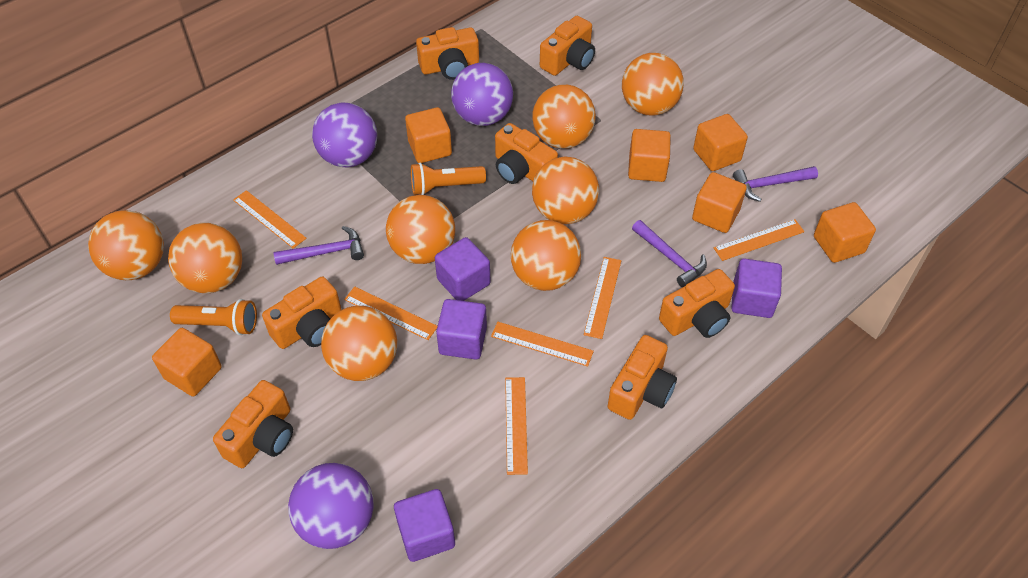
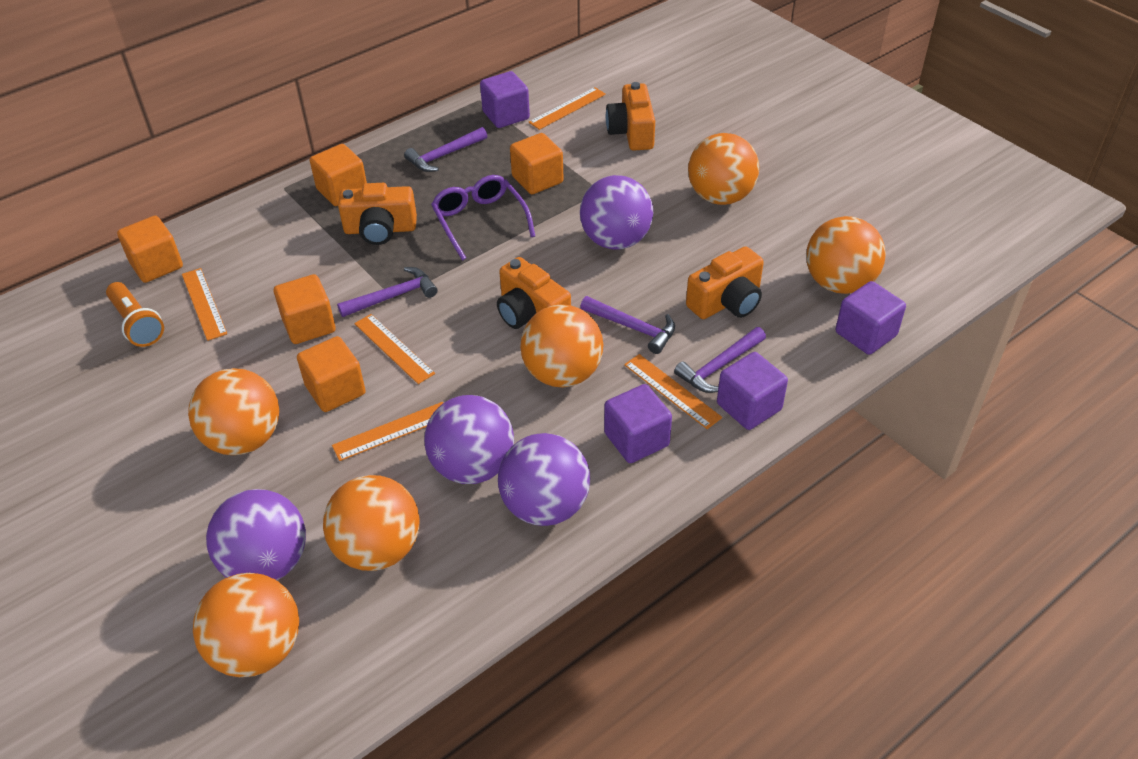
orange ball: 8 -> 6
orange camera: 7 -> 4
orange cube: 6 -> 5
orange flashlight: 2 -> 1
orange ruler: 6 -> 5
purple ball: 3 -> 4
purple glasses: 0 -> 1
purple hammer: 3 -> 4

